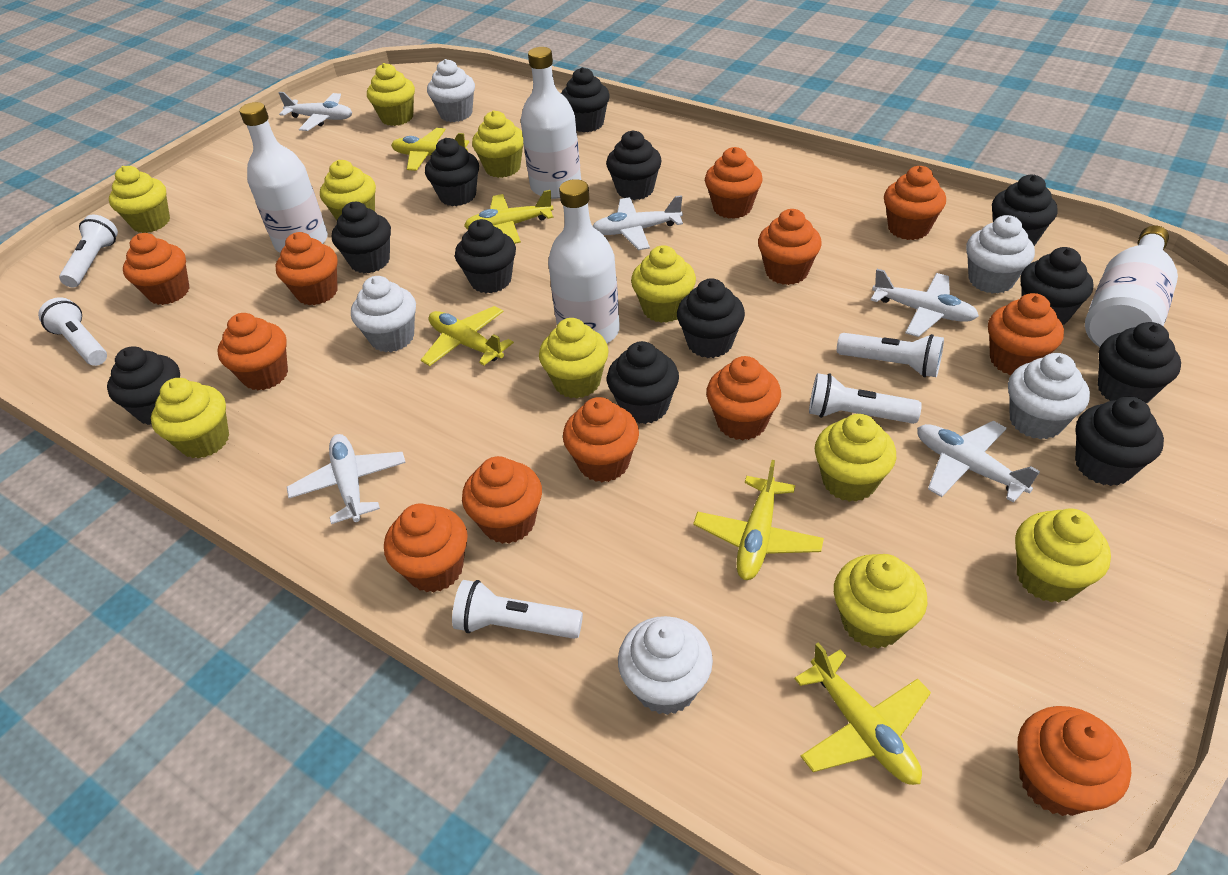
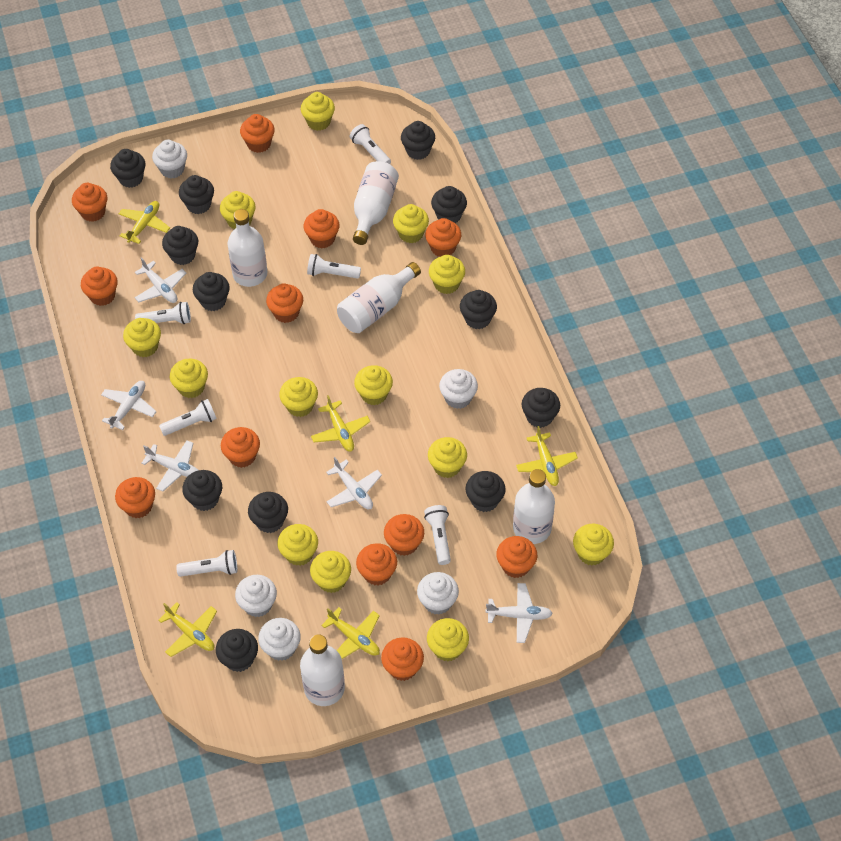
white bottle: 4 -> 5
white flashlight: 5 -> 6
yellow cupcake: 10 -> 13

